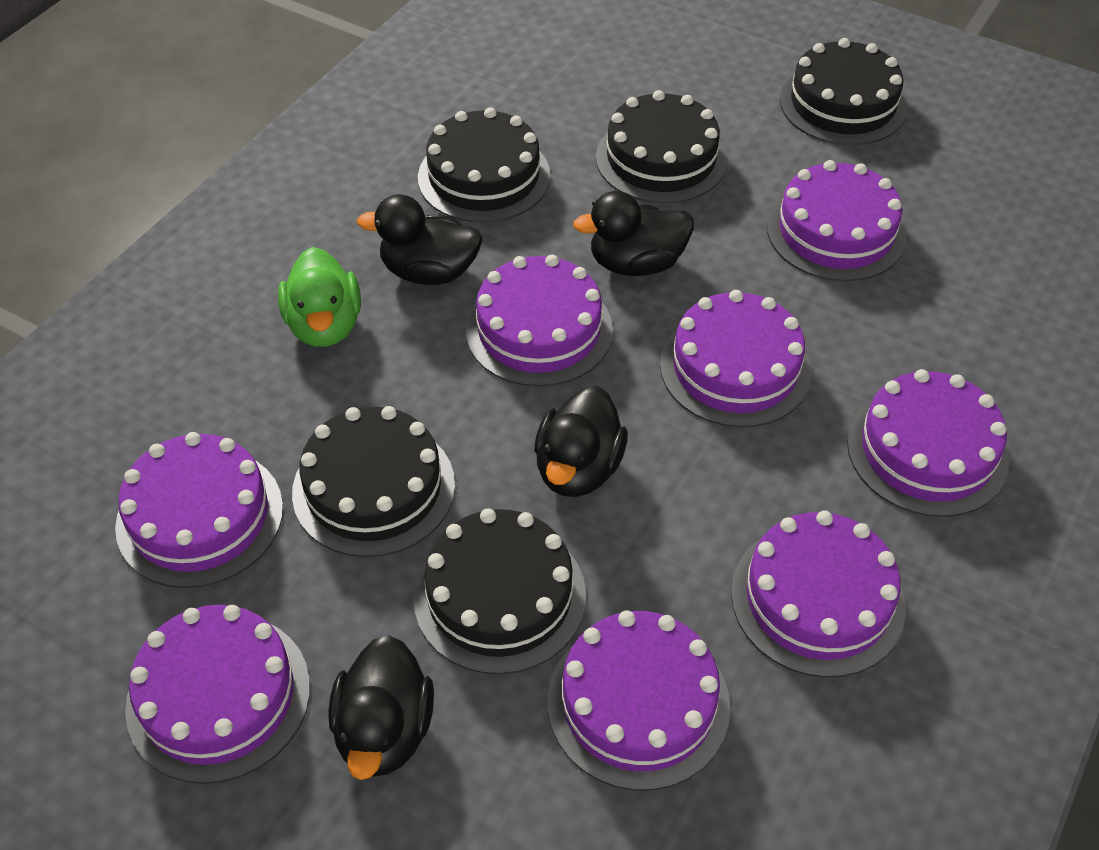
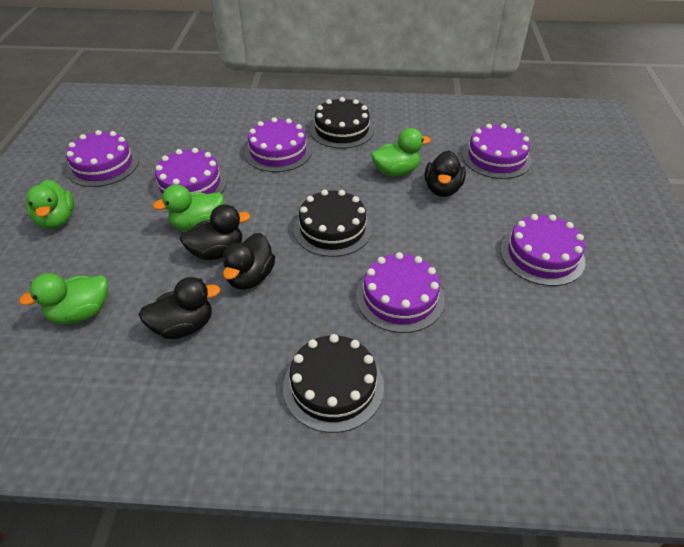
black cake: 5 -> 3
green duck: 1 -> 4
purple cake: 8 -> 6

